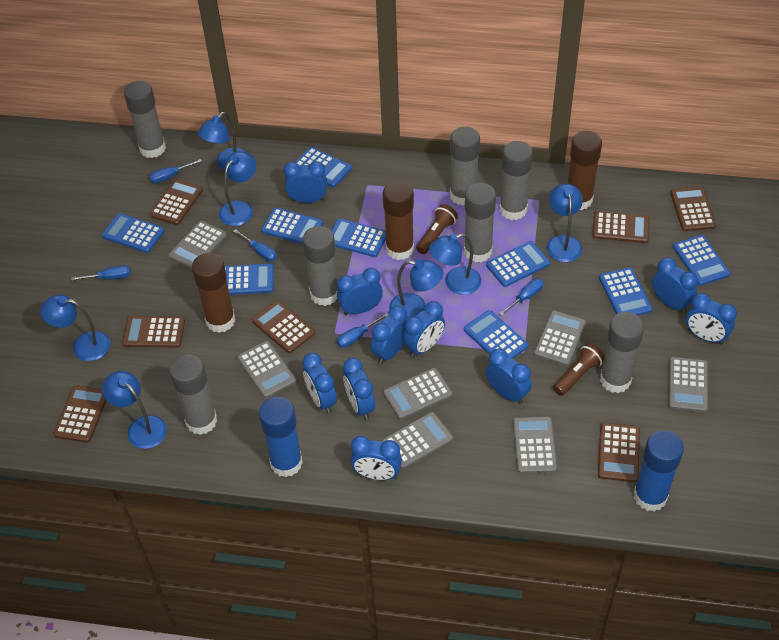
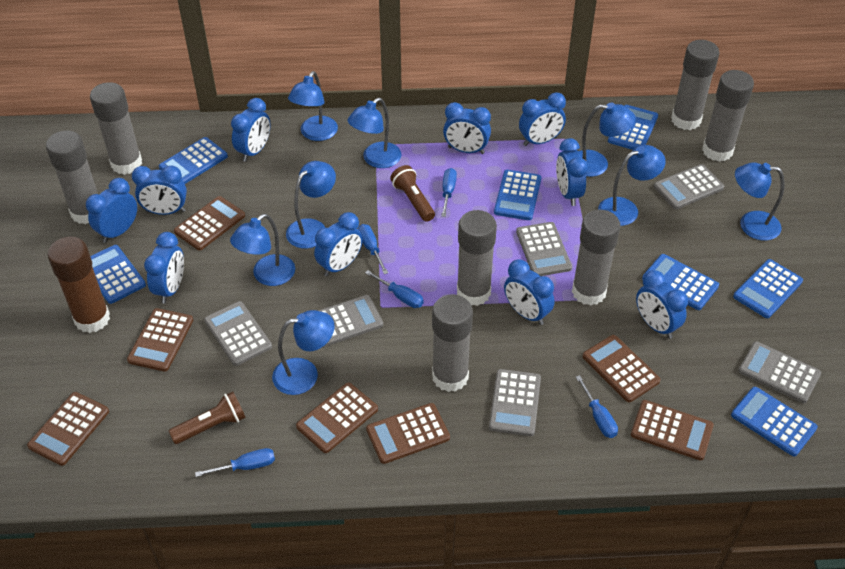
blue calculator: 9 -> 7
blue glue stick: 2 -> 0
blue lamp: 7 -> 8
brown glue stick: 3 -> 1
grey calculator: 7 -> 6

